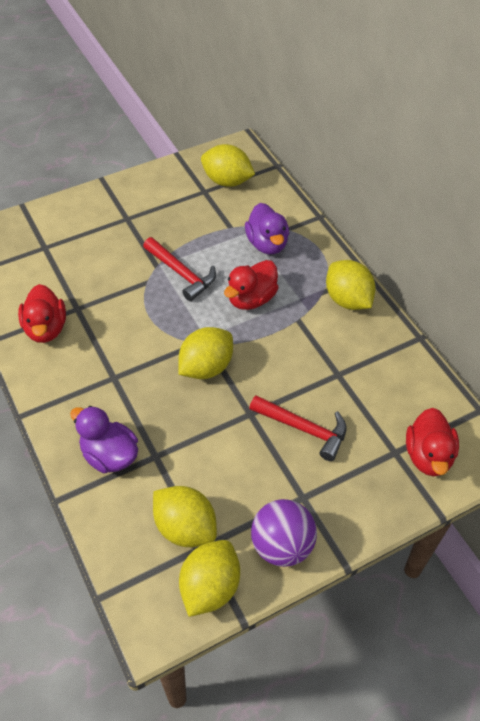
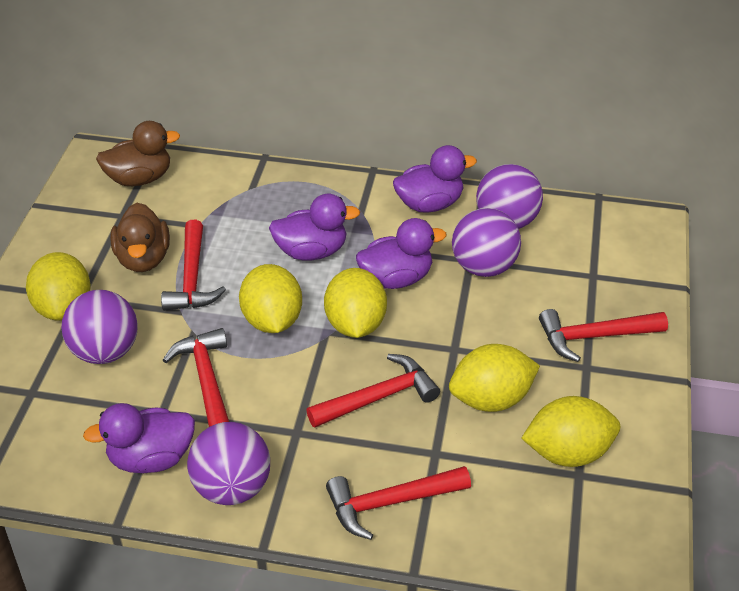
brown duck: 0 -> 2
purple ball: 1 -> 4
purple duck: 2 -> 4
red duck: 3 -> 0
red hammer: 2 -> 5

